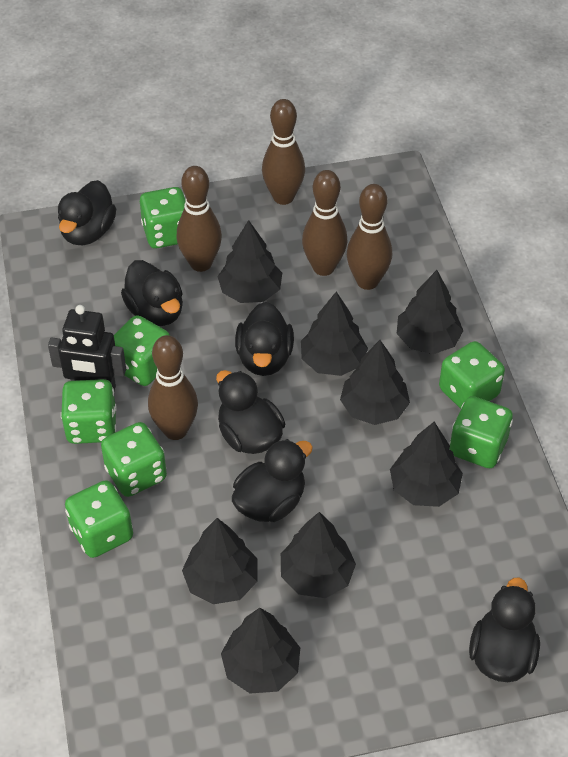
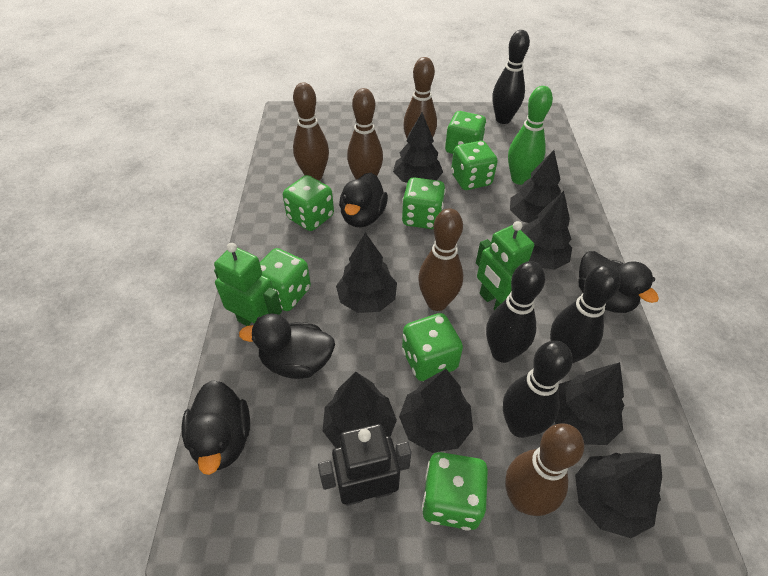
black bowling pin: 0 -> 4
black duck: 6 -> 4
green bowling pin: 0 -> 1
green robot: 0 -> 2

